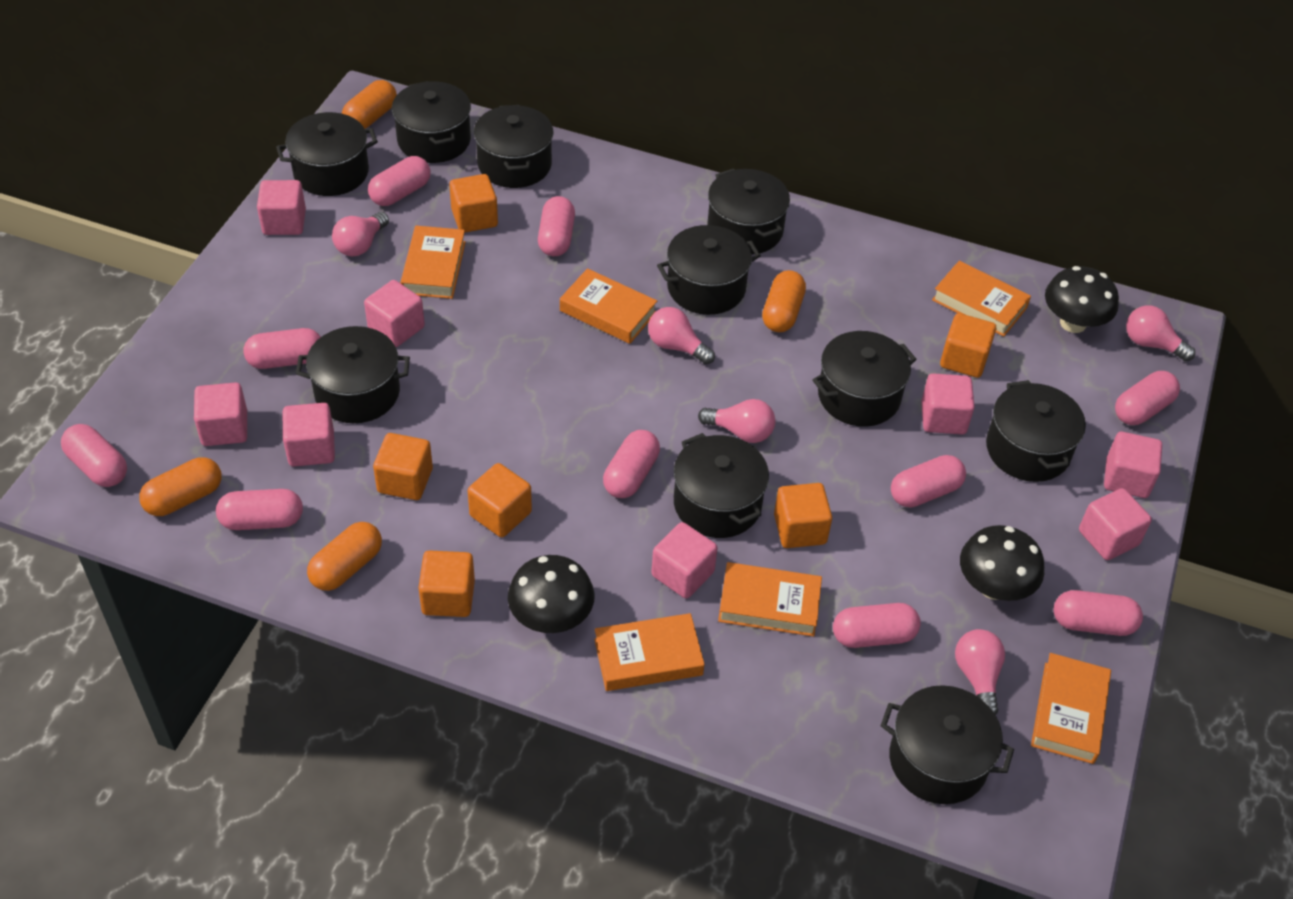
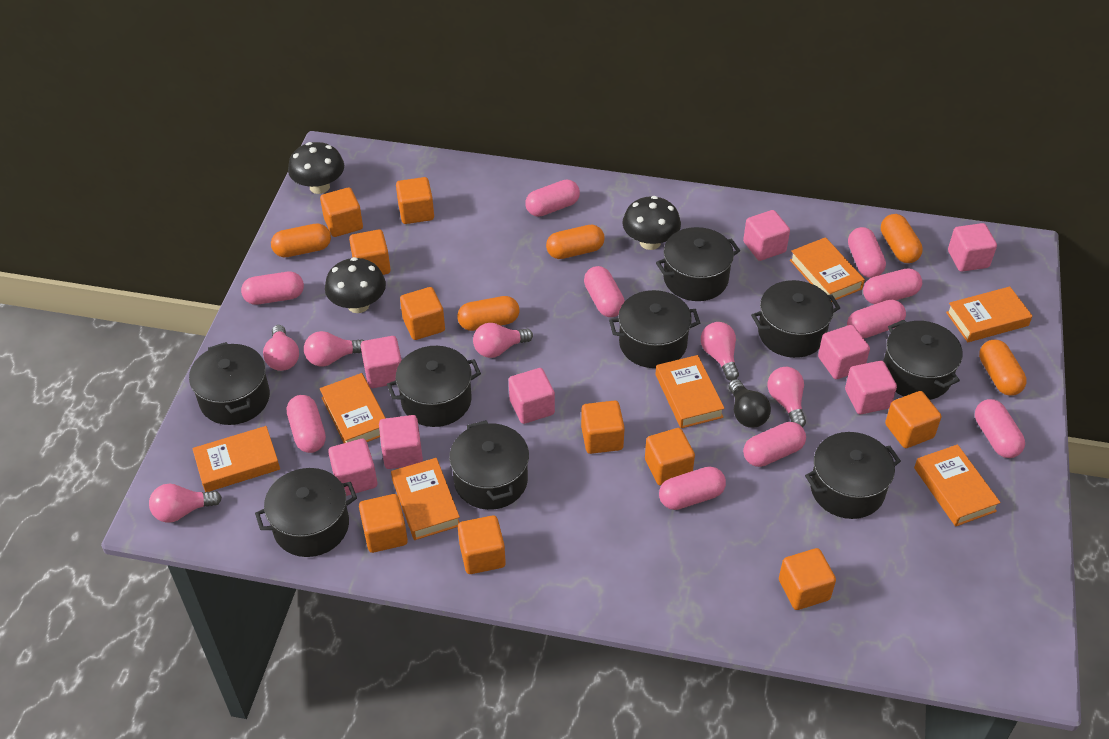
black light bulb: 0 -> 1
black pot: 10 -> 9
orange book: 6 -> 7
orange capsule: 4 -> 5
orange cube: 6 -> 10
pink light bulb: 5 -> 6

